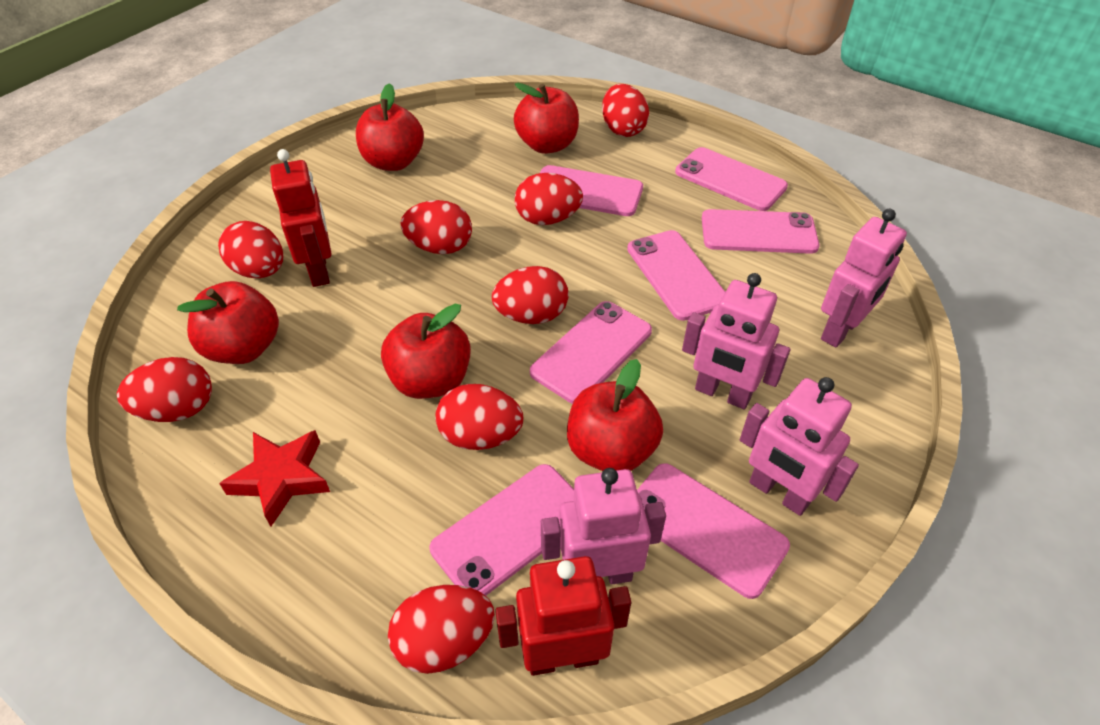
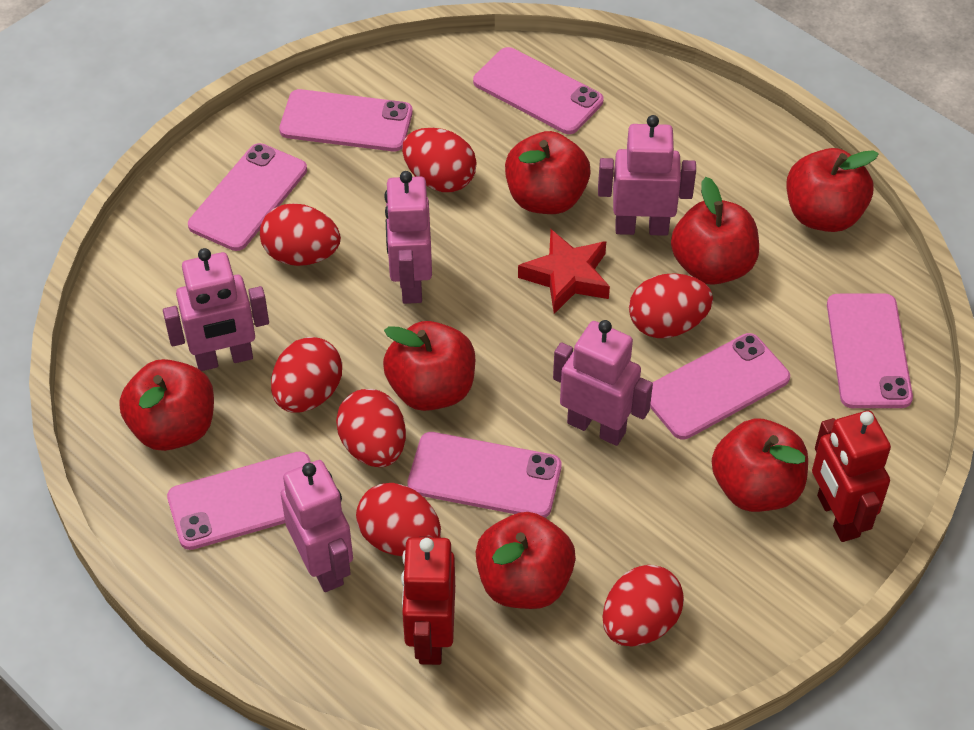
pink robot: 4 -> 5
red apple: 5 -> 7
red egg: 8 -> 7

